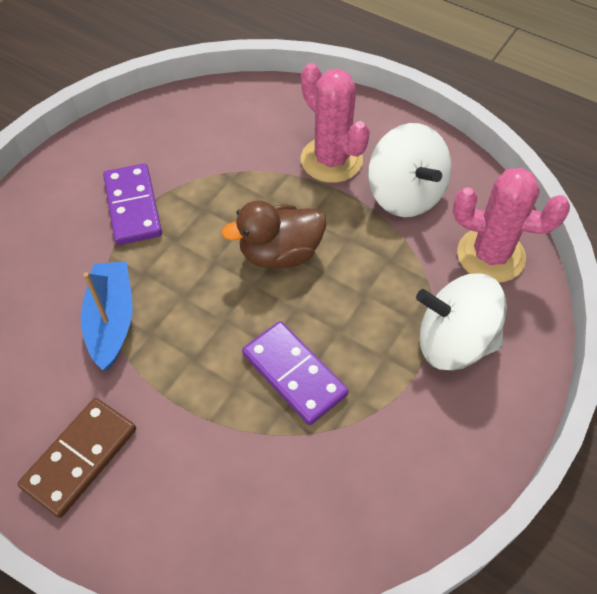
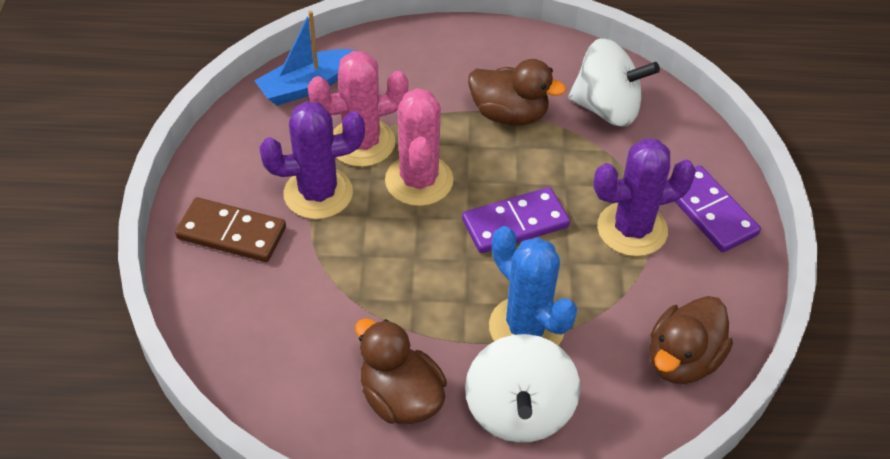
blue cactus: 0 -> 1
brown duck: 1 -> 3
purple cactus: 0 -> 2

